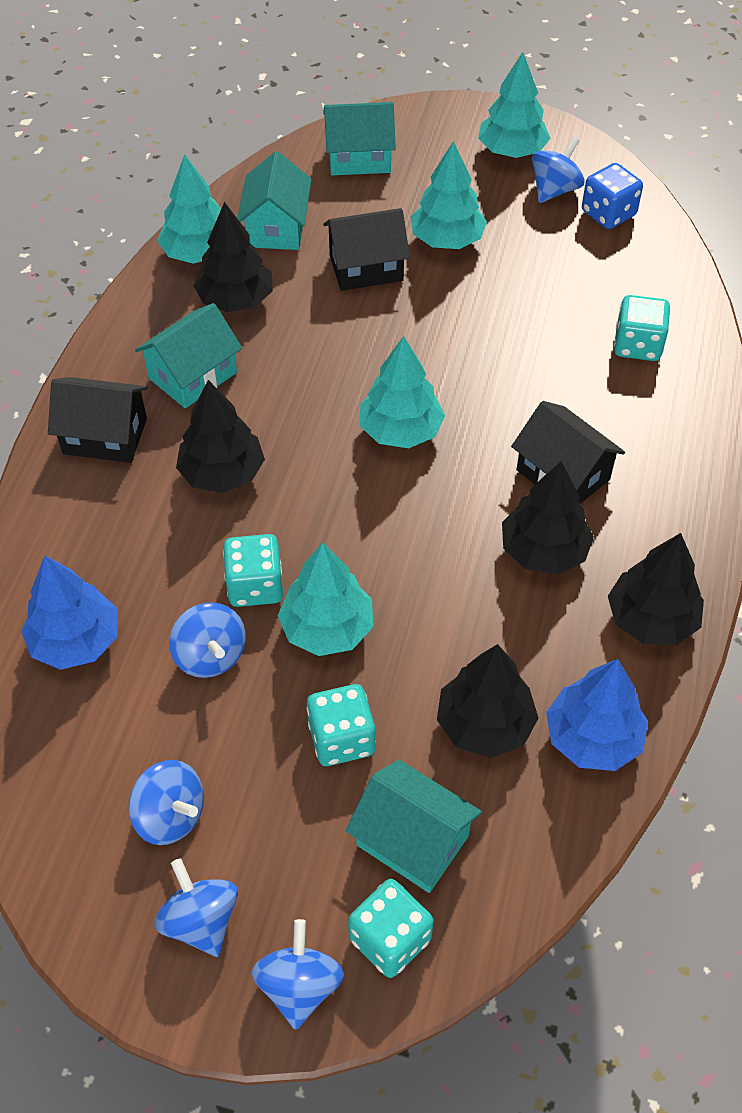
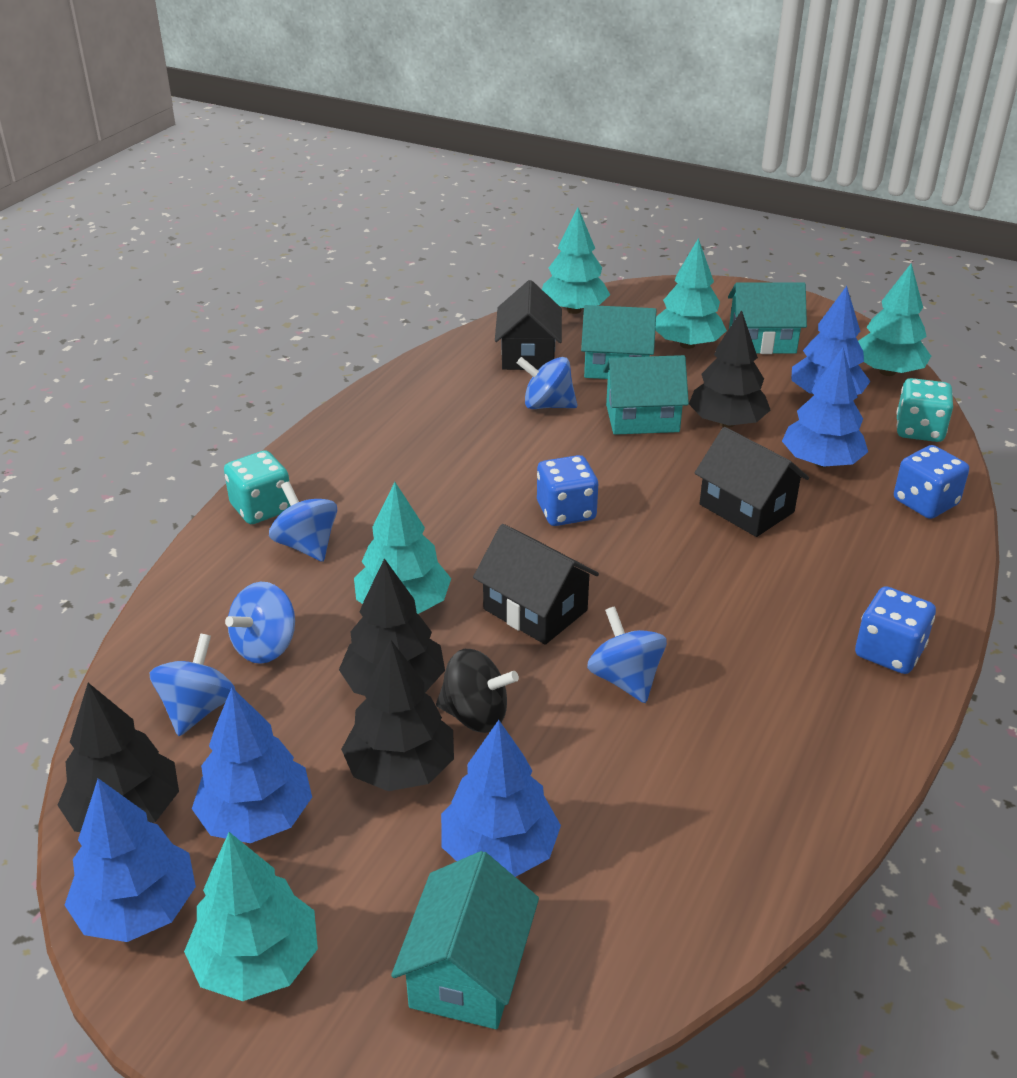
black spinning top: 0 -> 1
black tree: 5 -> 4
blue dice: 1 -> 3
blue tree: 2 -> 5
turquoise dice: 4 -> 2

